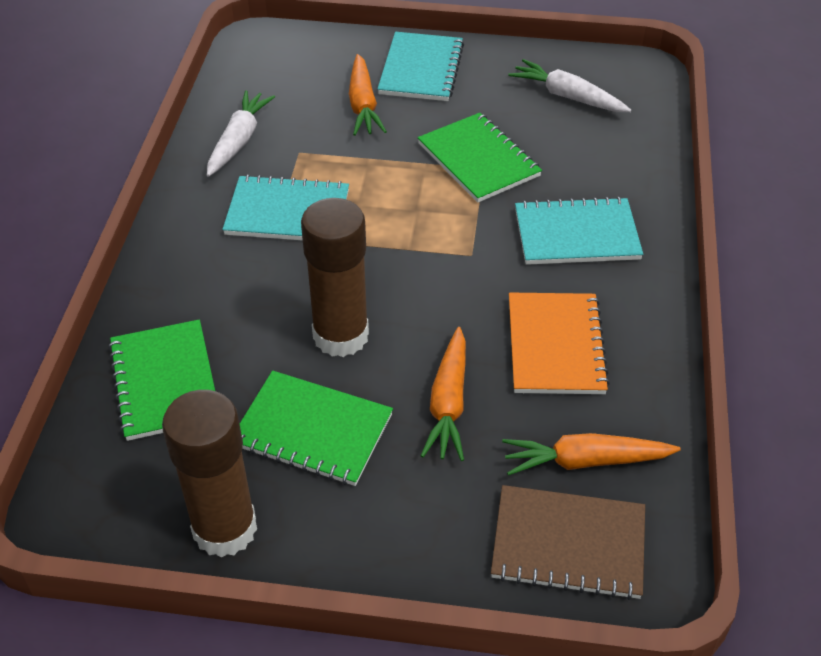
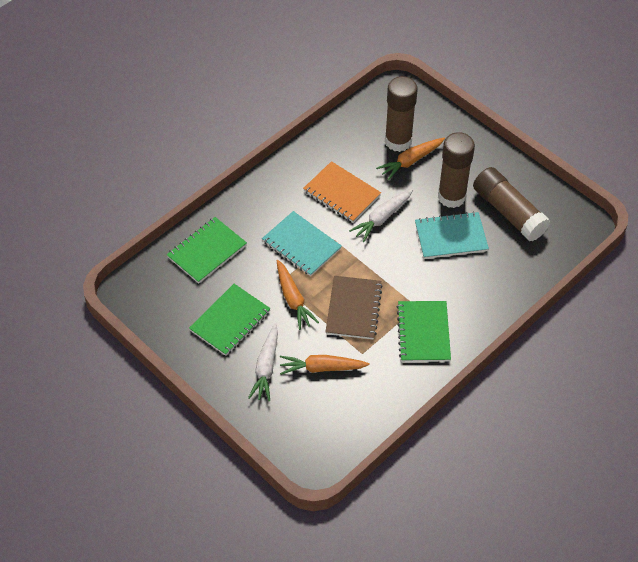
brown glue stick: 2 -> 3
turquoise notebook: 3 -> 2

